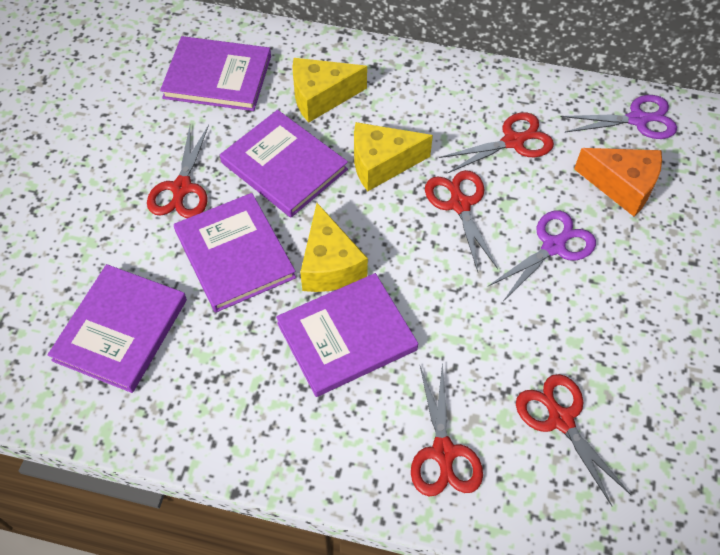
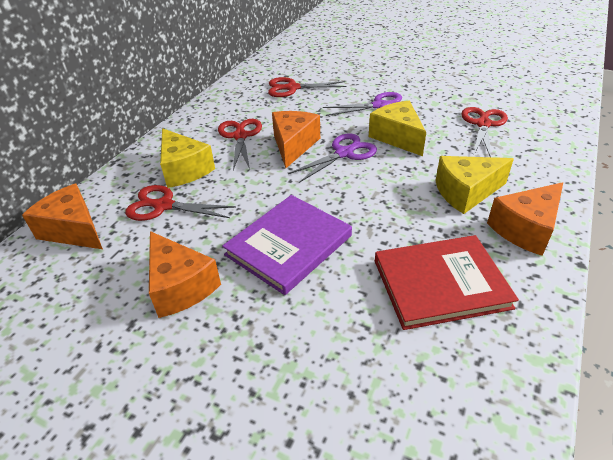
orange cheese: 1 -> 4
purple book: 5 -> 1
red book: 0 -> 1
red scissors: 5 -> 4

